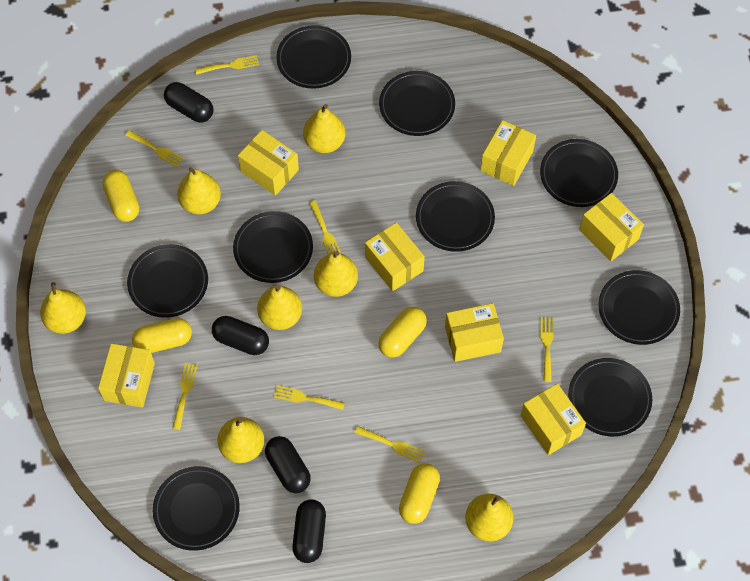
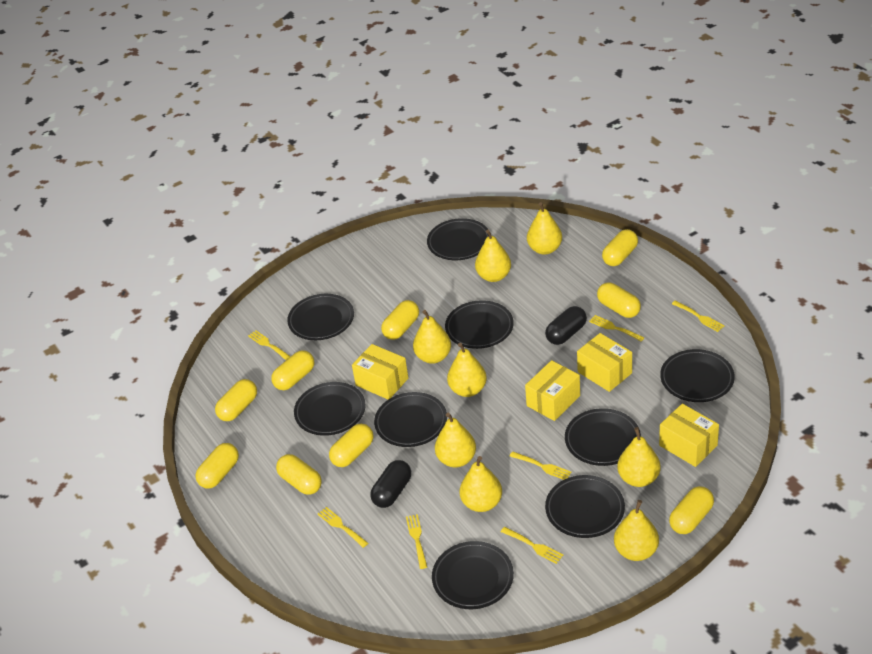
black capsule: 4 -> 2
yellow box: 7 -> 4
yellow capsule: 4 -> 9
yellow pear: 7 -> 8

